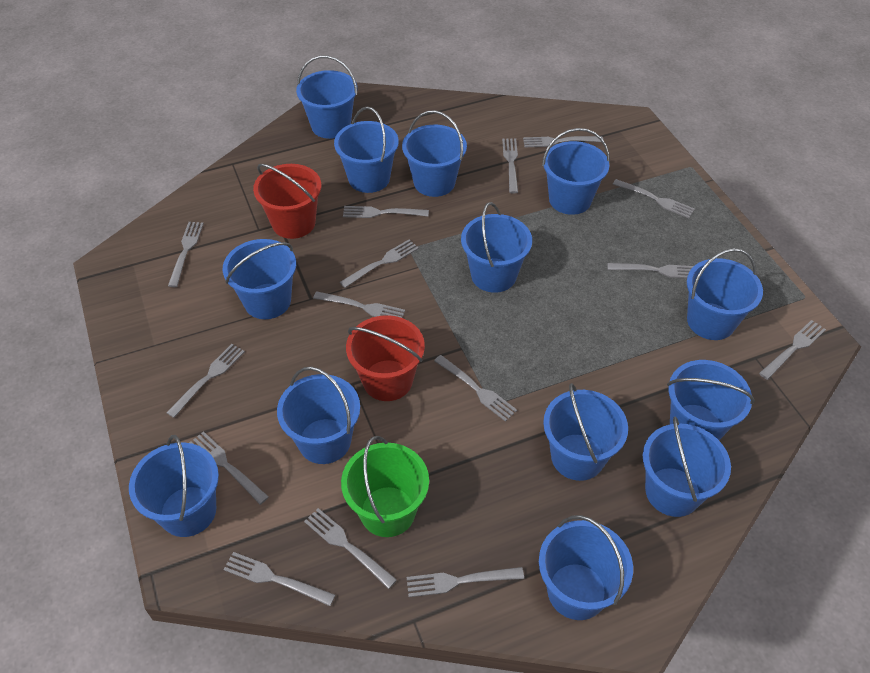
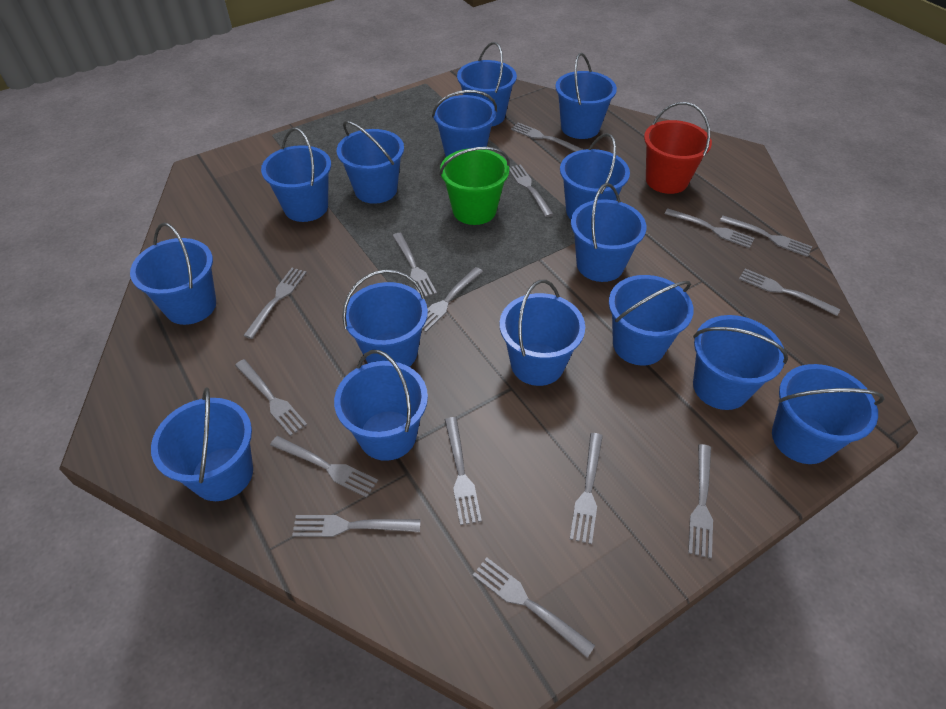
blue bucket: 13 -> 15
red bucket: 2 -> 1

